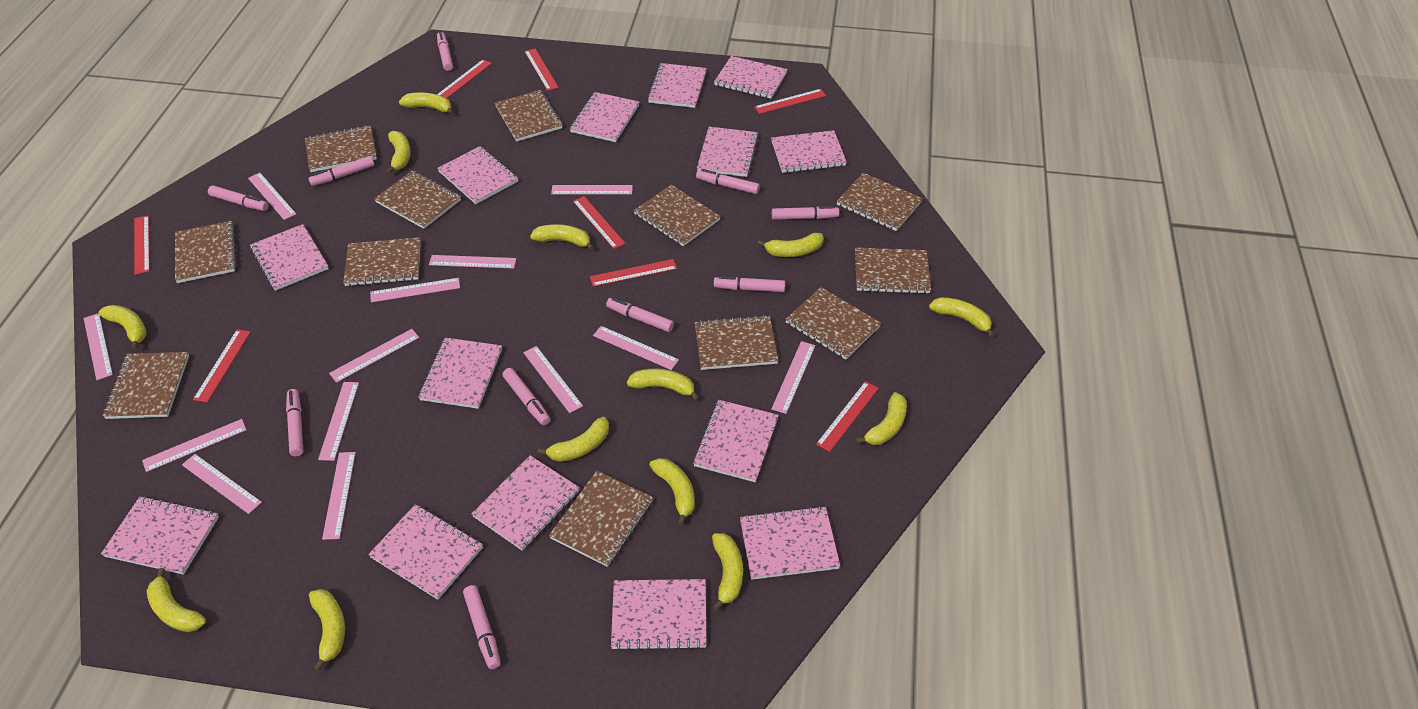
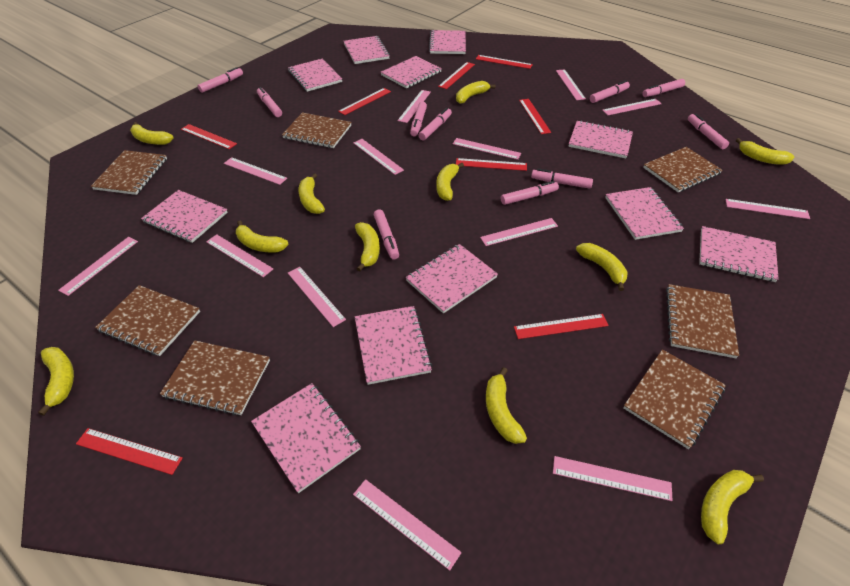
brown notebook: 12 -> 7
pink notebook: 14 -> 11
yellow banana: 13 -> 11

